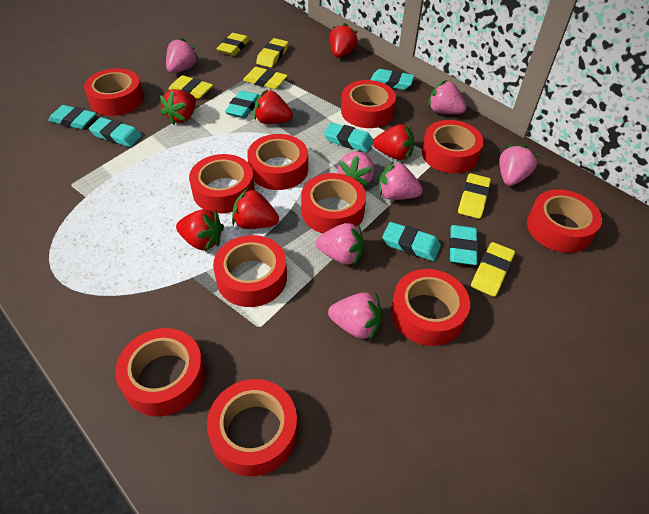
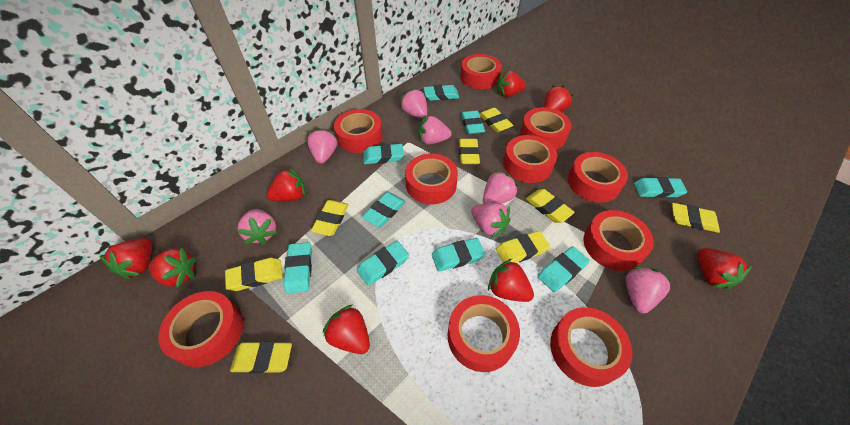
red strawberry: 6 -> 8
red tape: 11 -> 10
turquoise eraser: 7 -> 9
yellow eraser: 6 -> 8

